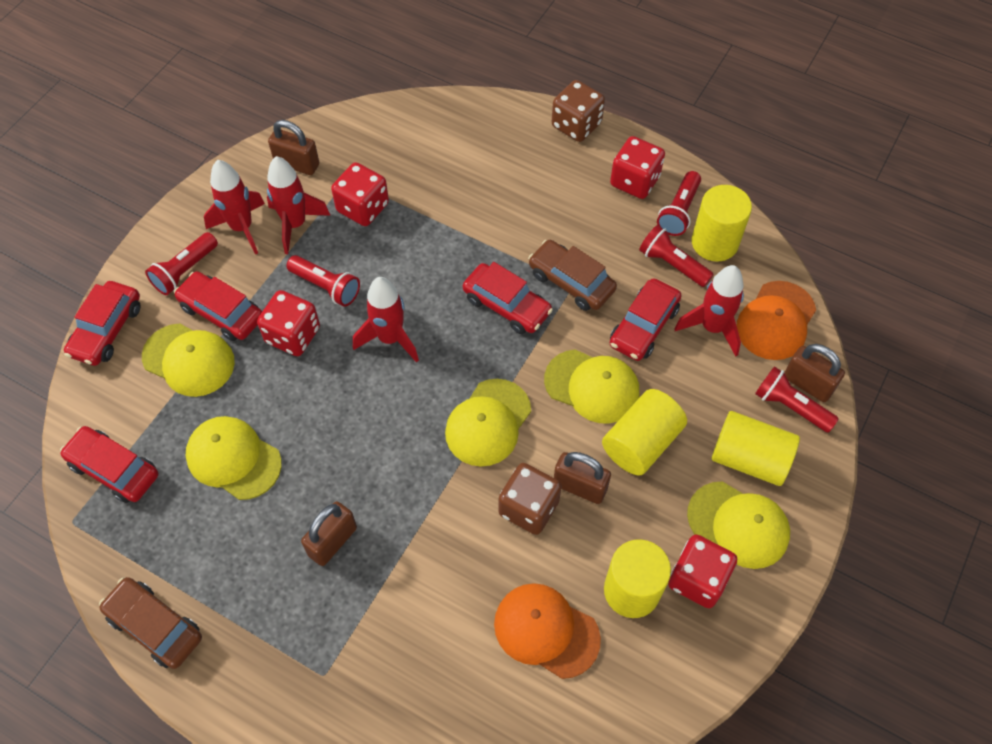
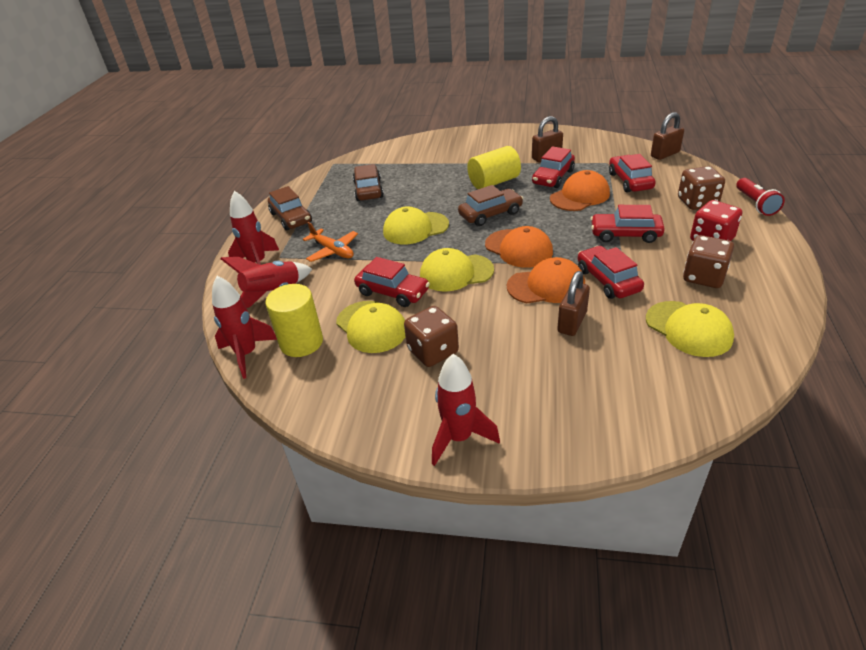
brown car: 2 -> 3
brown dice: 2 -> 3
brown padlock: 4 -> 3
orange cap: 2 -> 3
orange plane: 0 -> 1
red dice: 4 -> 1
red flashlight: 5 -> 1
yellow cap: 5 -> 4
yellow cylinder: 4 -> 2

